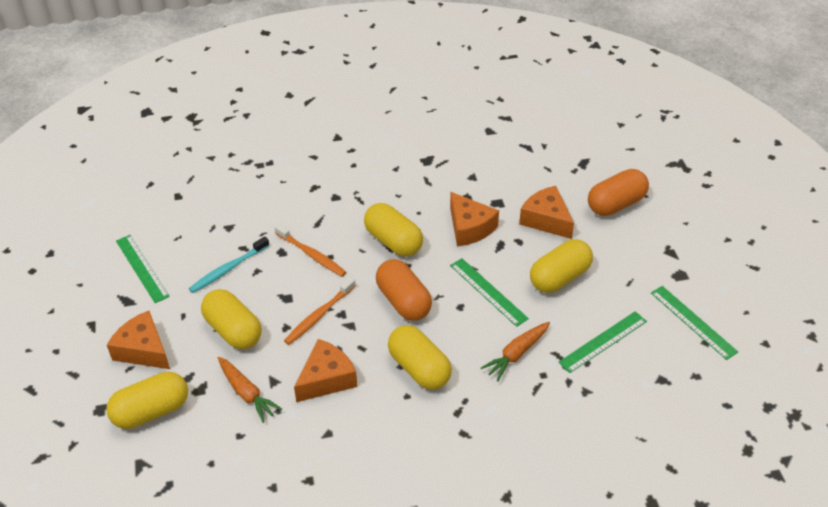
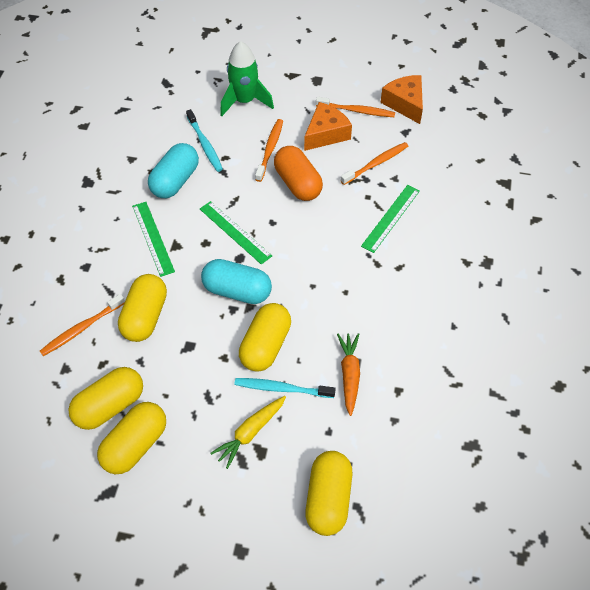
green rocket: 0 -> 1
green ruler: 4 -> 3
orange capsule: 2 -> 1
orange carrot: 2 -> 1
orange cheese: 4 -> 2
orange toothbrush: 2 -> 4
turquoise capsule: 0 -> 2
turquoise toothbrush: 1 -> 2
yellow carrot: 0 -> 1

